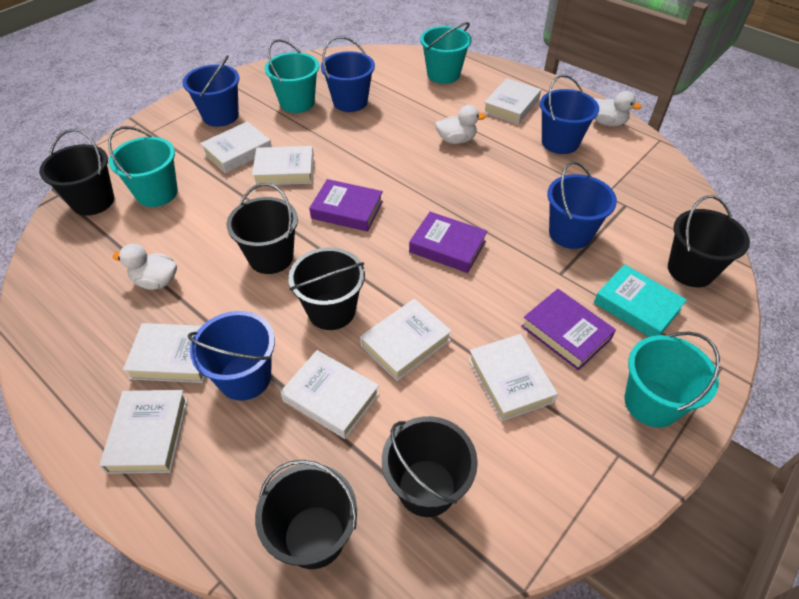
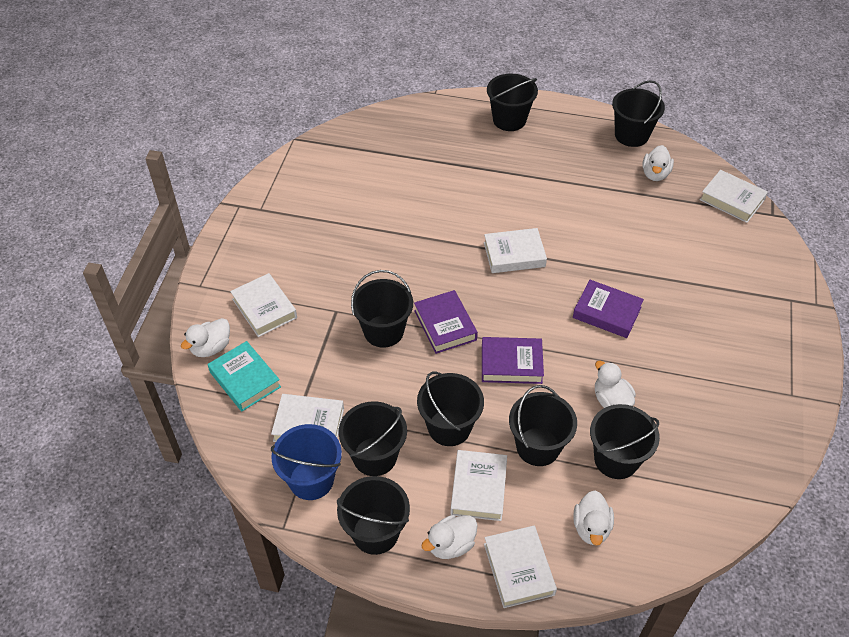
black bucket: 6 -> 8
blue bucket: 5 -> 1
turquoise bucket: 4 -> 0
white book: 8 -> 6
white duck: 3 -> 5

